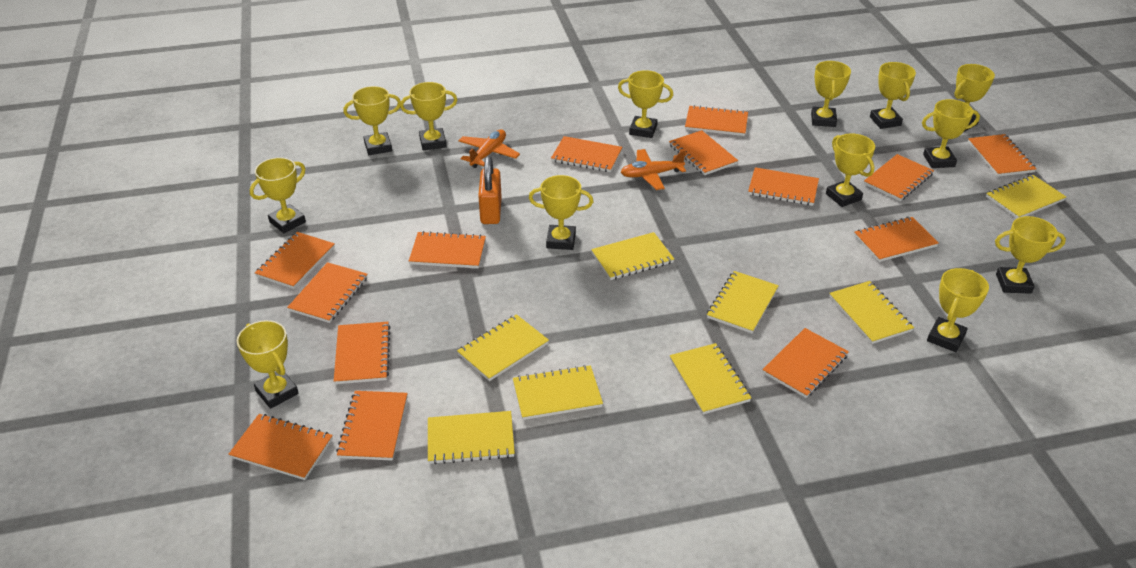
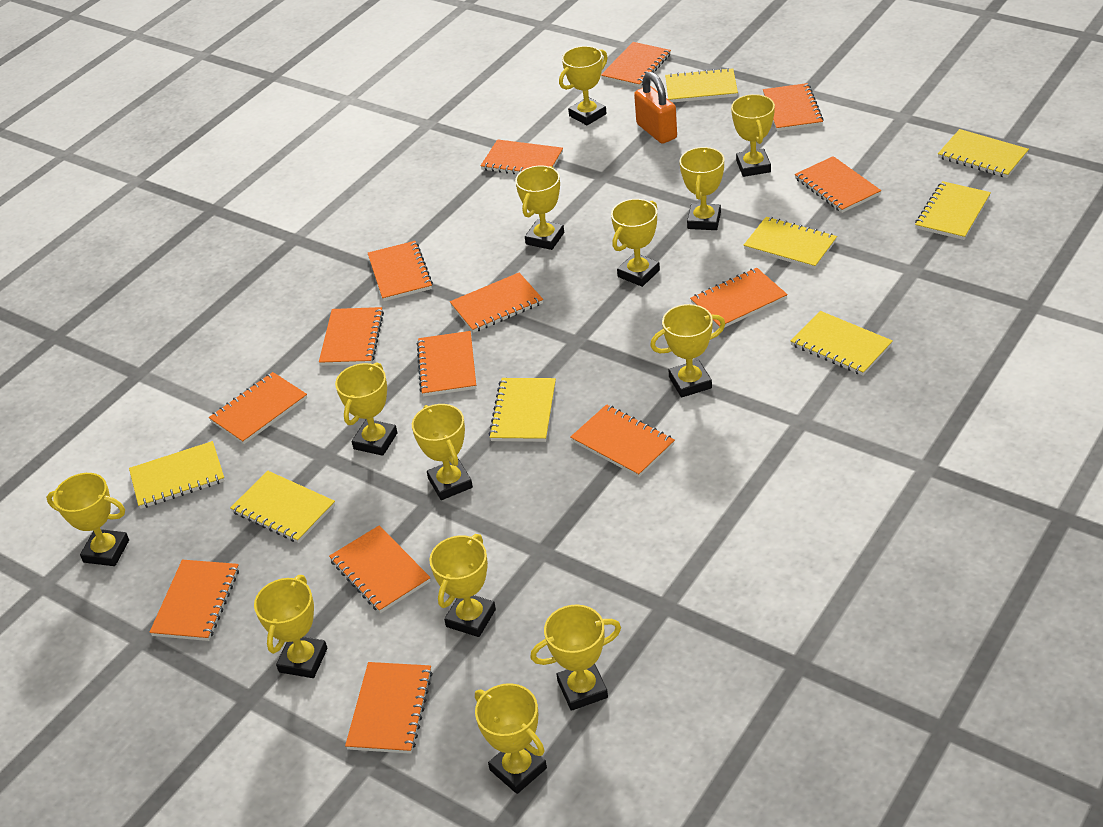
orange plane: 2 -> 0

